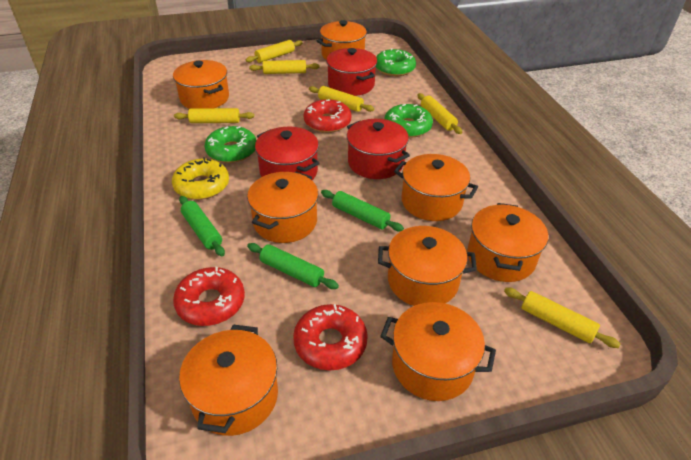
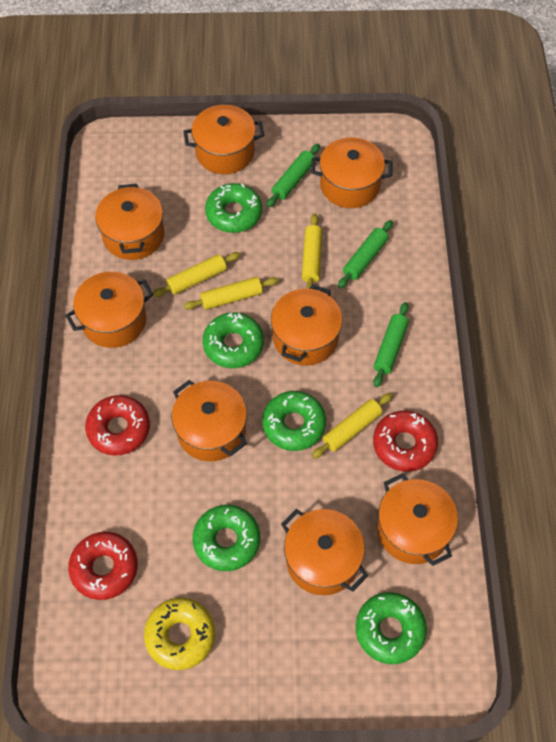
green donut: 3 -> 5
red pot: 3 -> 0
yellow rolling pin: 6 -> 4

